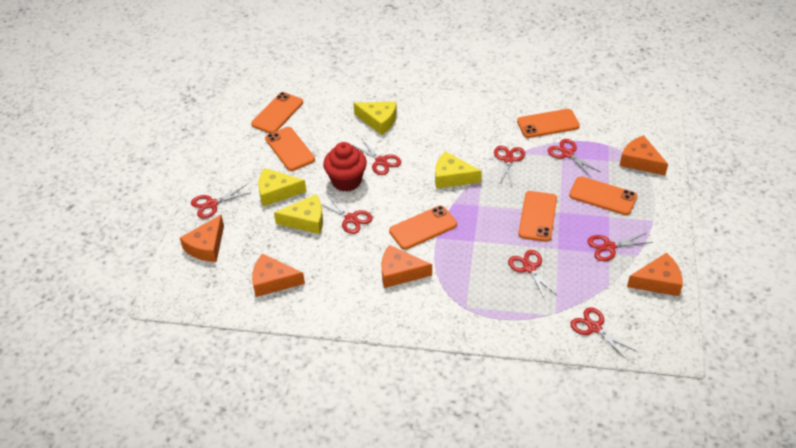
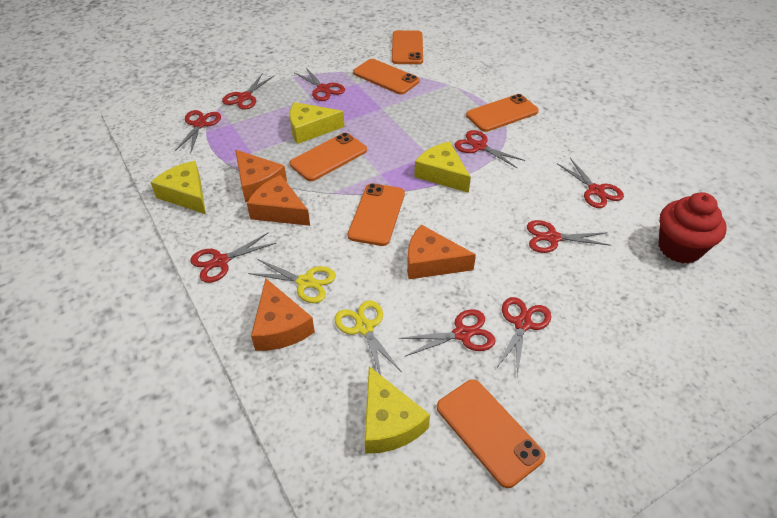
orange cheese: 5 -> 4
red scissors: 8 -> 9
yellow scissors: 0 -> 2

